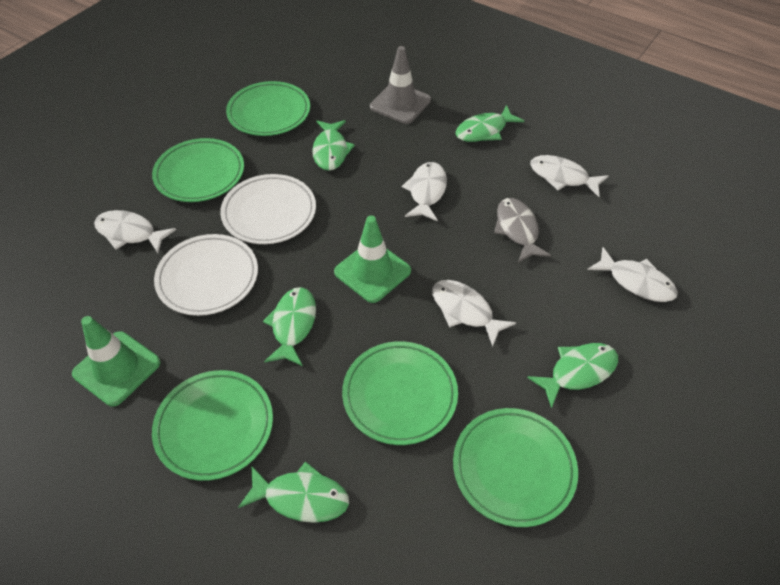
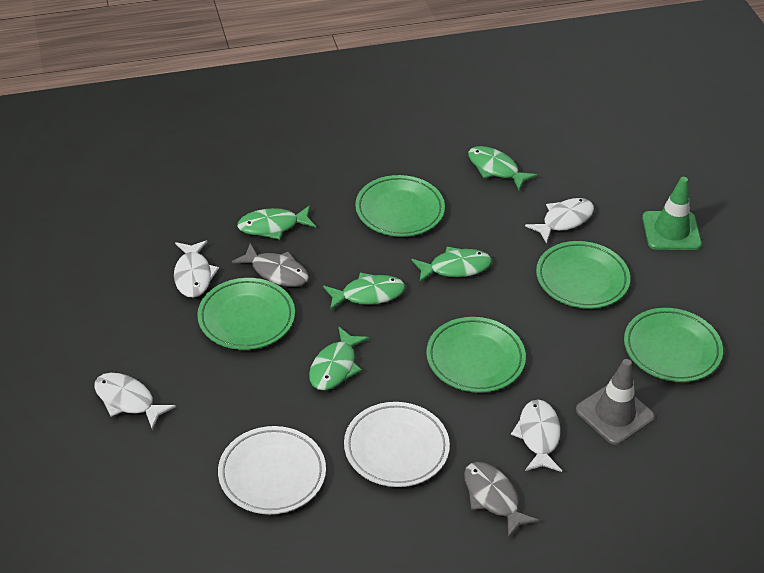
green traffic cone: 2 -> 1
grey fish: 1 -> 2
white fish: 5 -> 4

